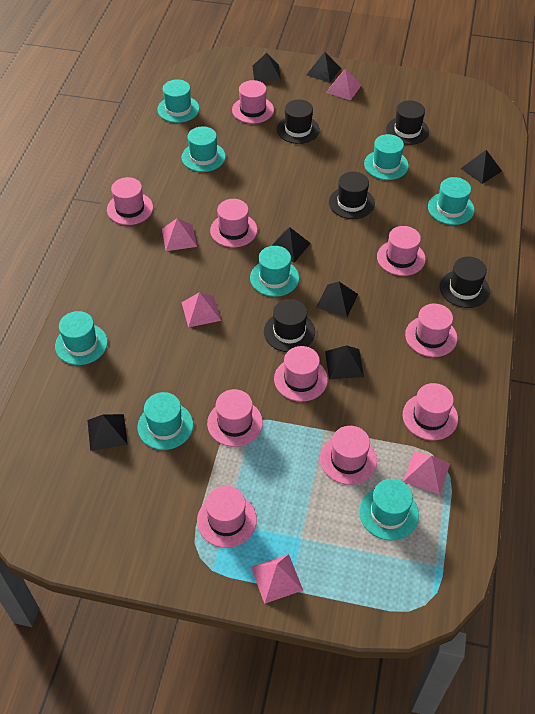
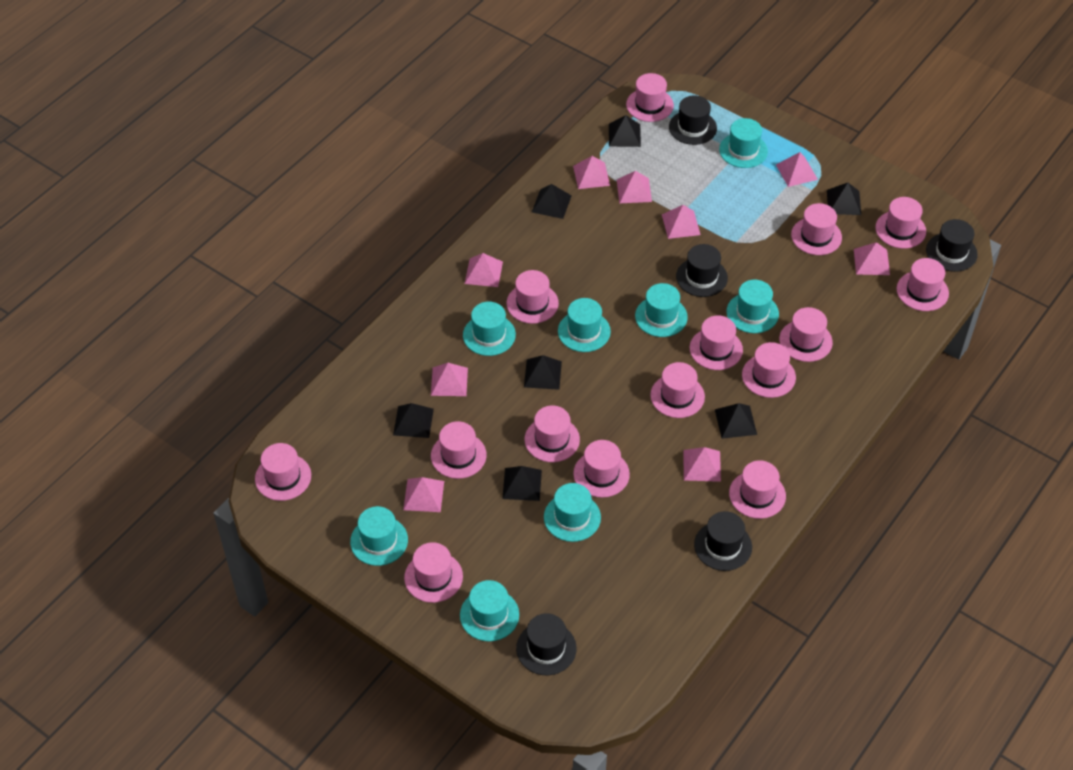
pink hat: 10 -> 15
pink pyramid: 5 -> 9

